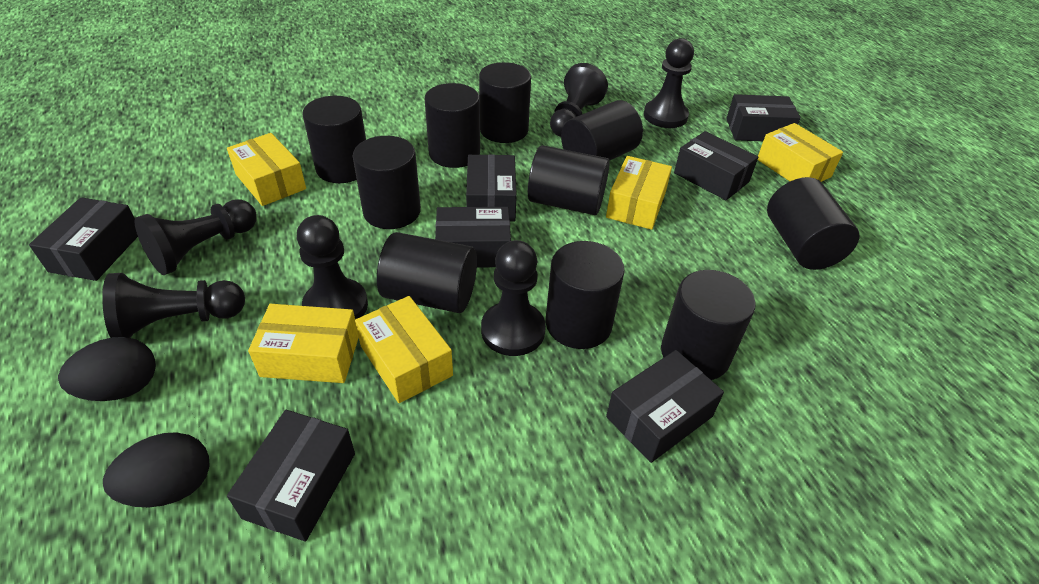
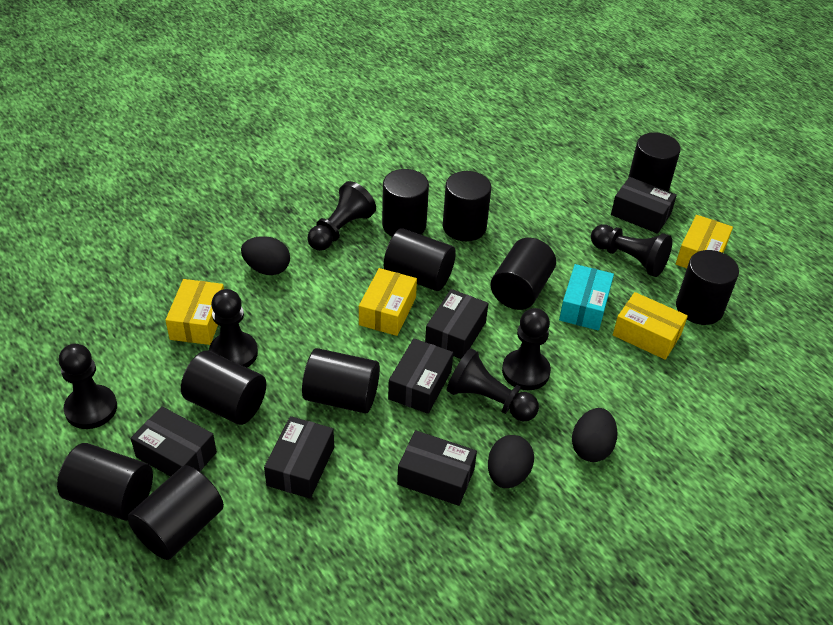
black box: 7 -> 6
black egg: 2 -> 3
turquoise box: 0 -> 1
yellow box: 5 -> 4

